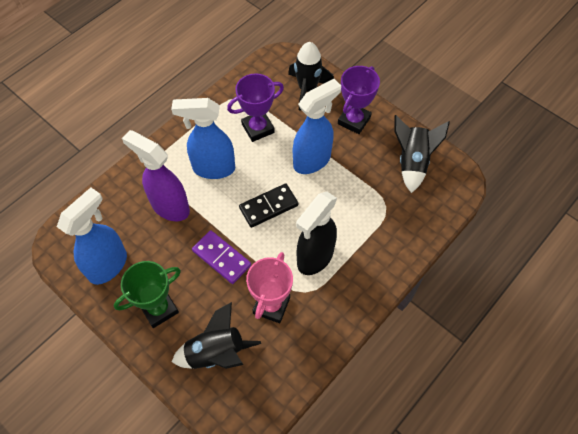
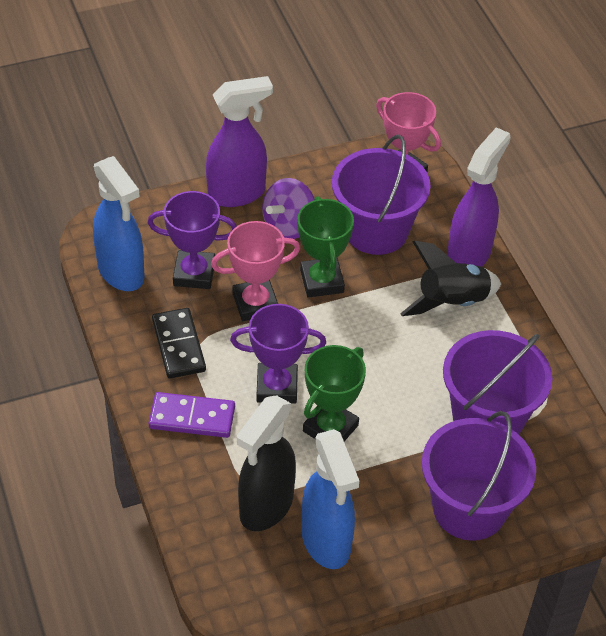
black rocket: 3 -> 1
blue spray bottle: 3 -> 2
green trophy: 1 -> 2
pink trophy: 1 -> 2
purple bucket: 0 -> 3
purple spinning top: 0 -> 1
purple spray bottle: 1 -> 2

